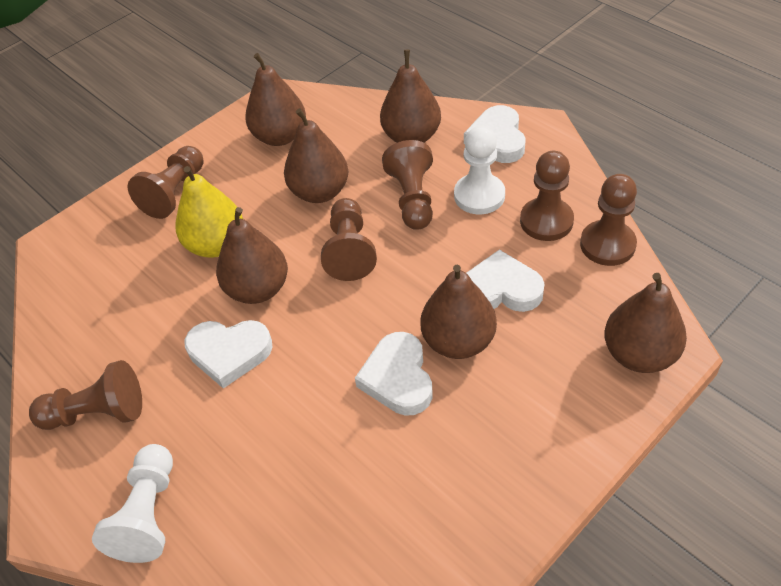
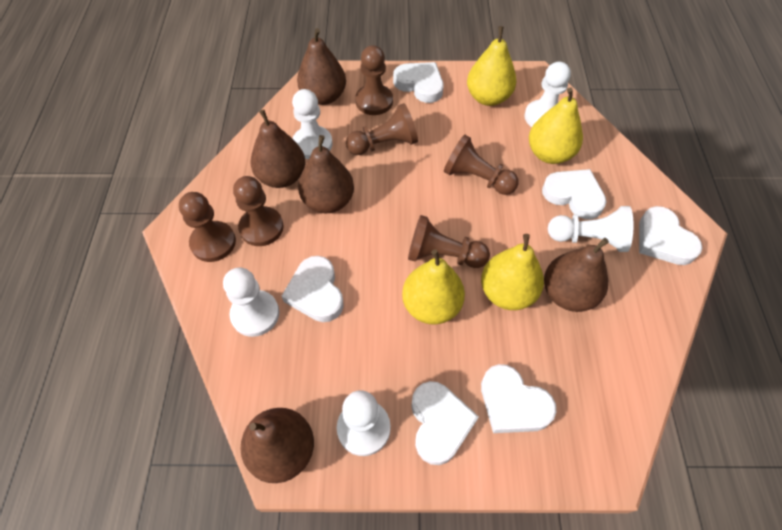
brown pear: 6 -> 5
white heart: 4 -> 6
white pawn: 2 -> 5
yellow pear: 1 -> 4

